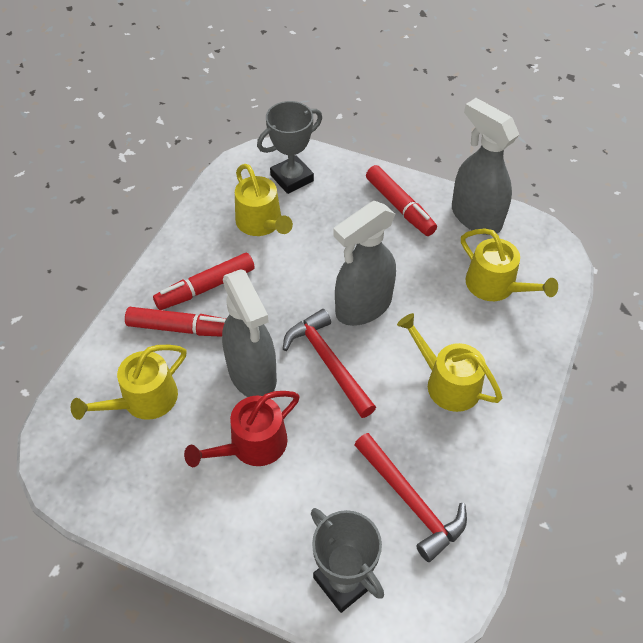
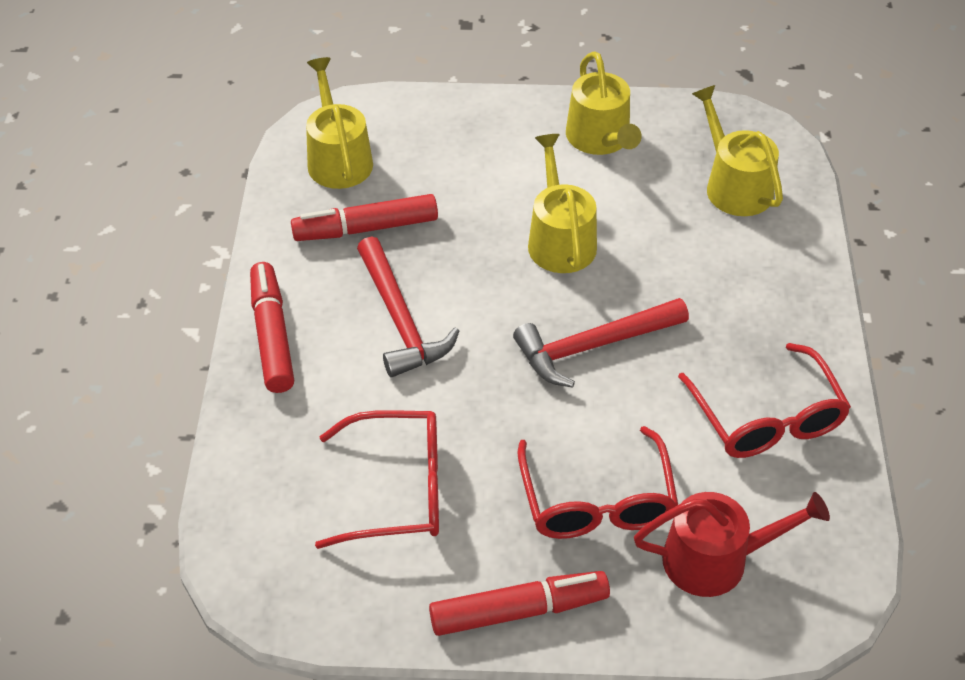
grey spray bottle: 3 -> 0
grey trophy: 2 -> 0
red glasses: 0 -> 3

